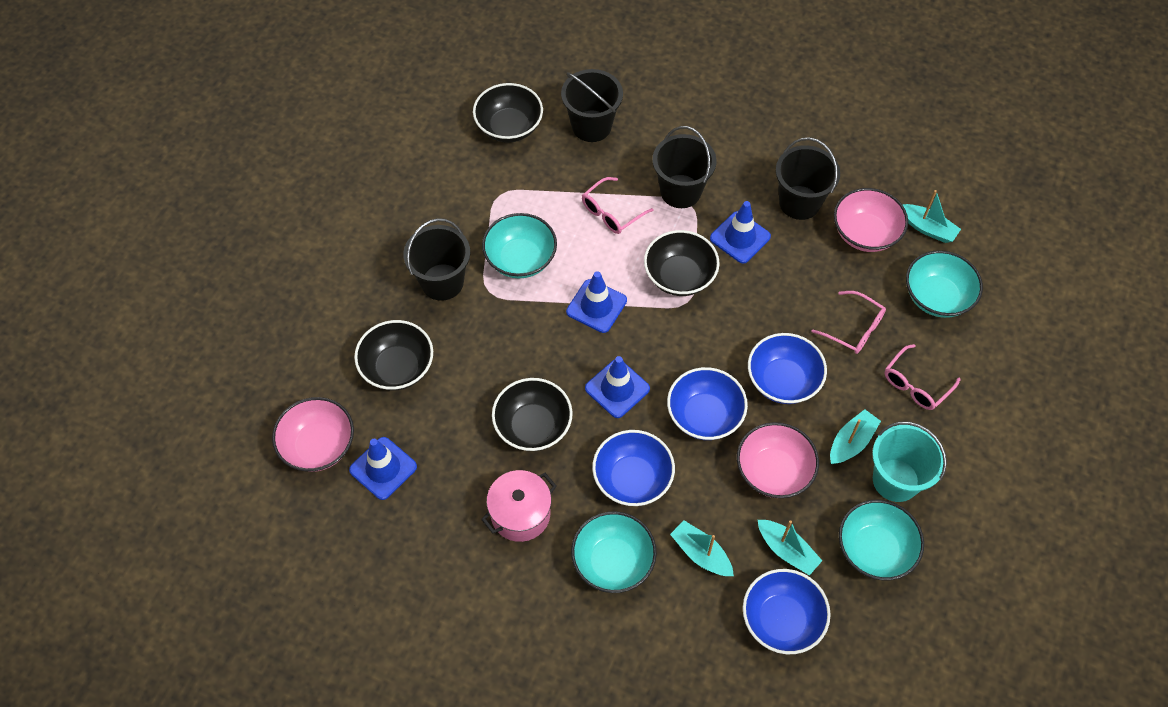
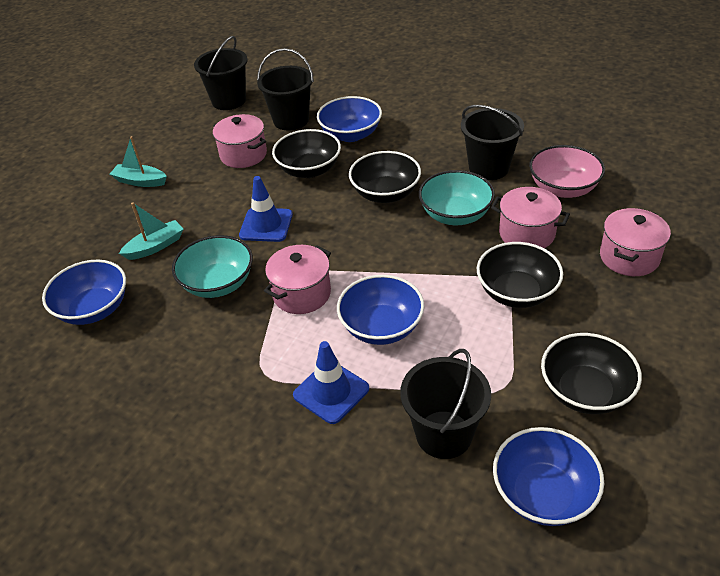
blue traffic cone: 4 -> 2
pink bowl: 3 -> 1
pink glasses: 3 -> 0
pink pot: 1 -> 4
turquoise boat: 4 -> 2
turquoise bowl: 4 -> 2
turquoise bucket: 1 -> 0

